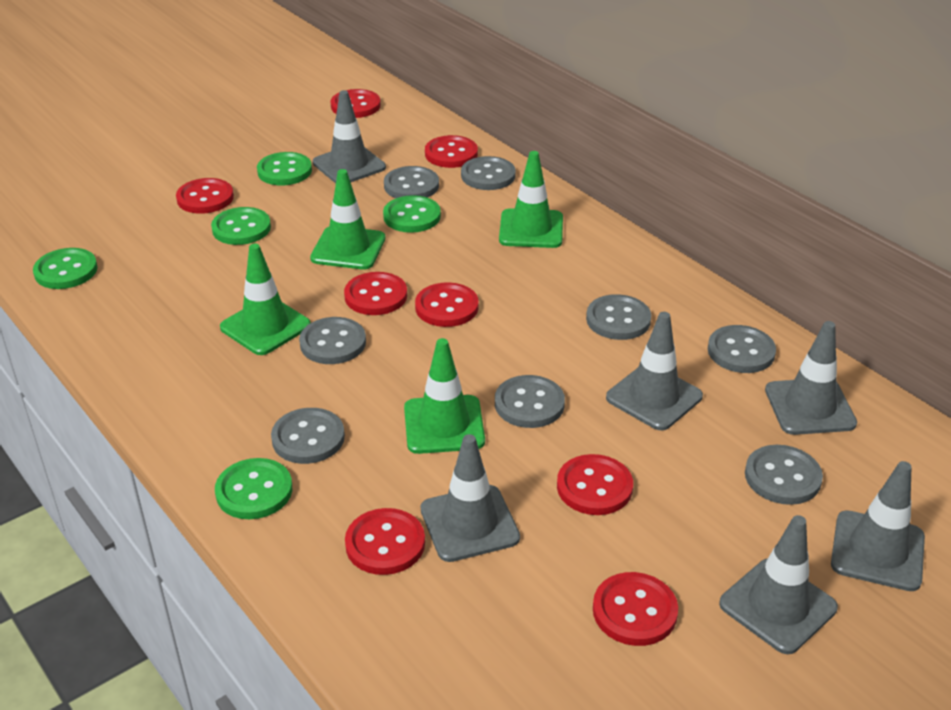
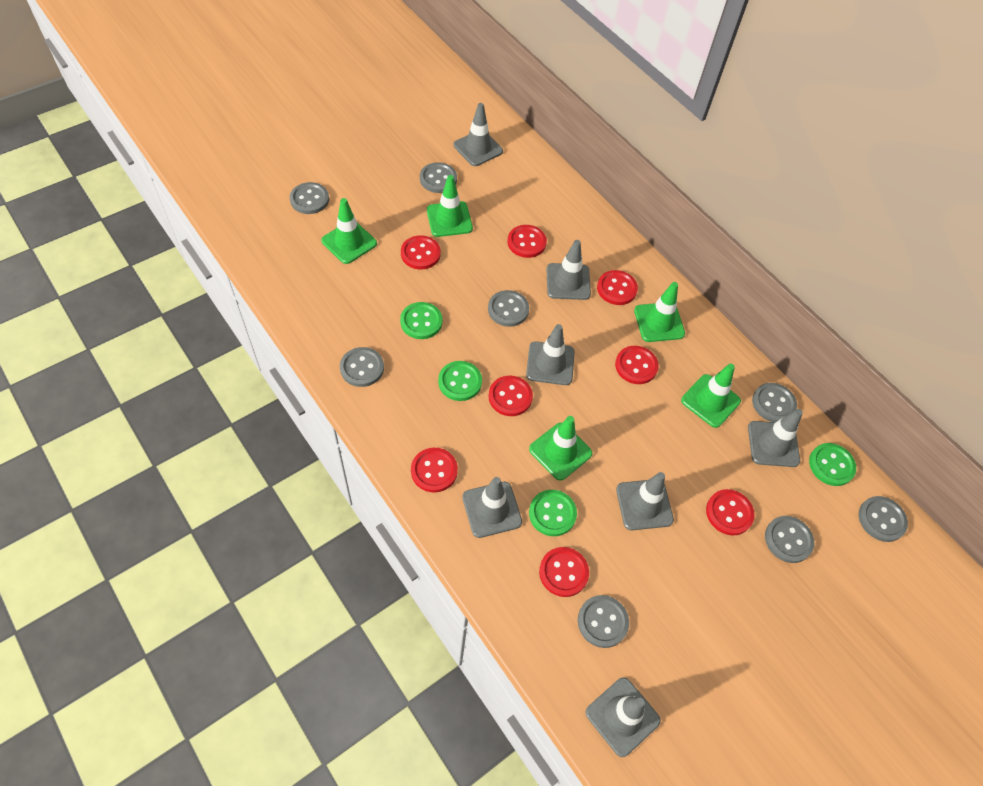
green button: 5 -> 4
green traffic cone: 4 -> 5
grey traffic cone: 6 -> 7

